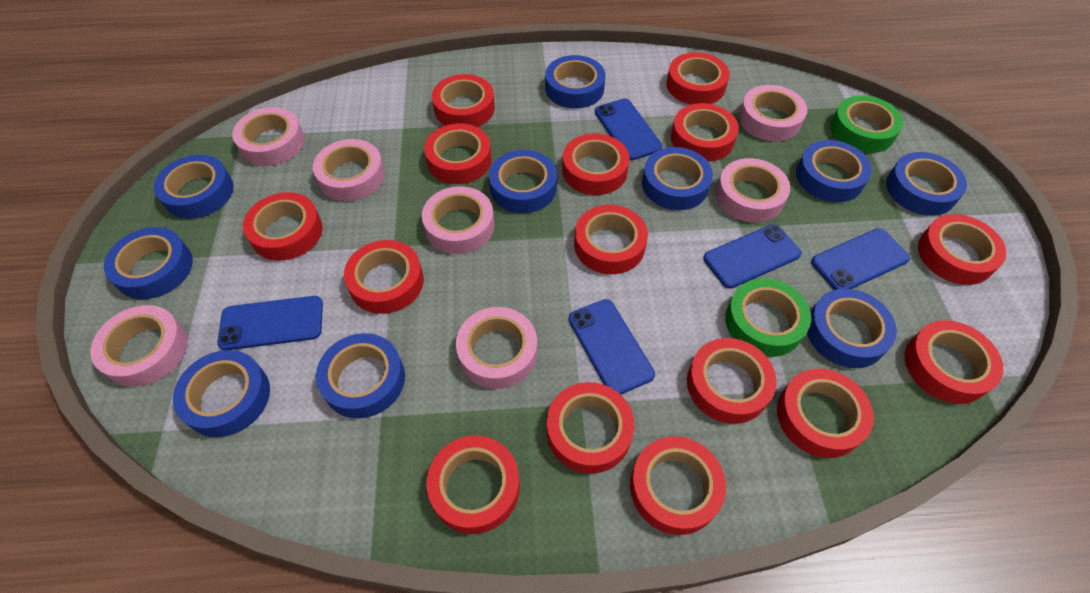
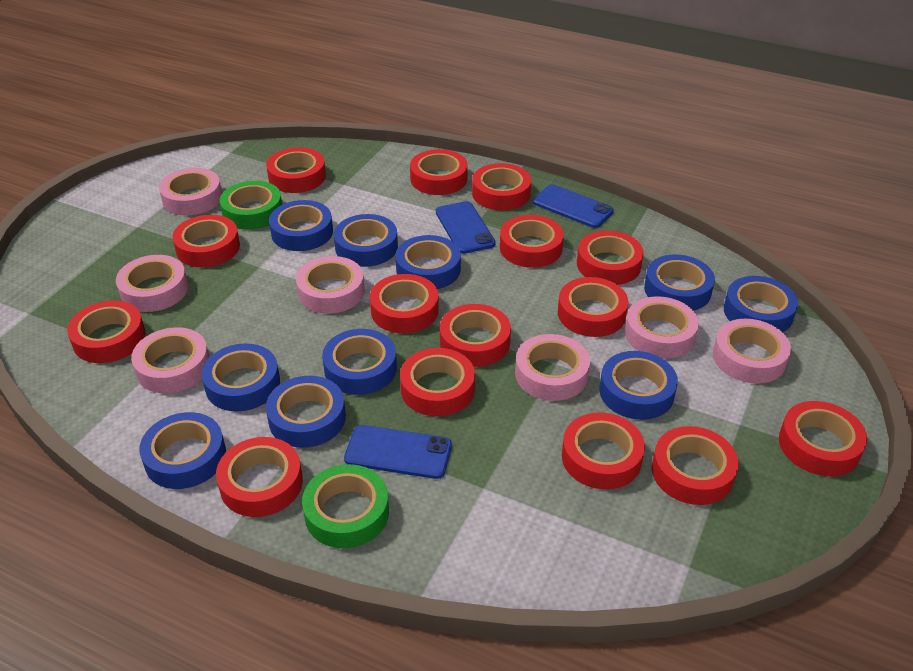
blue phone: 5 -> 3

